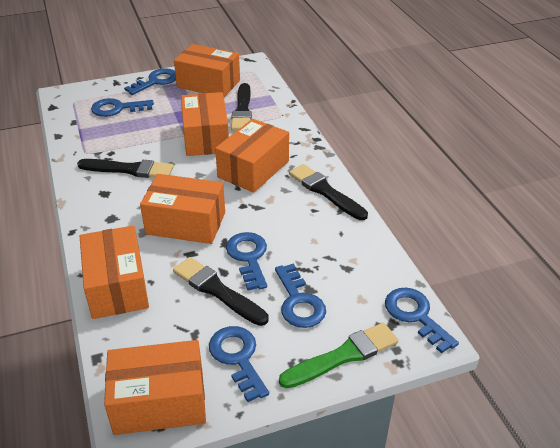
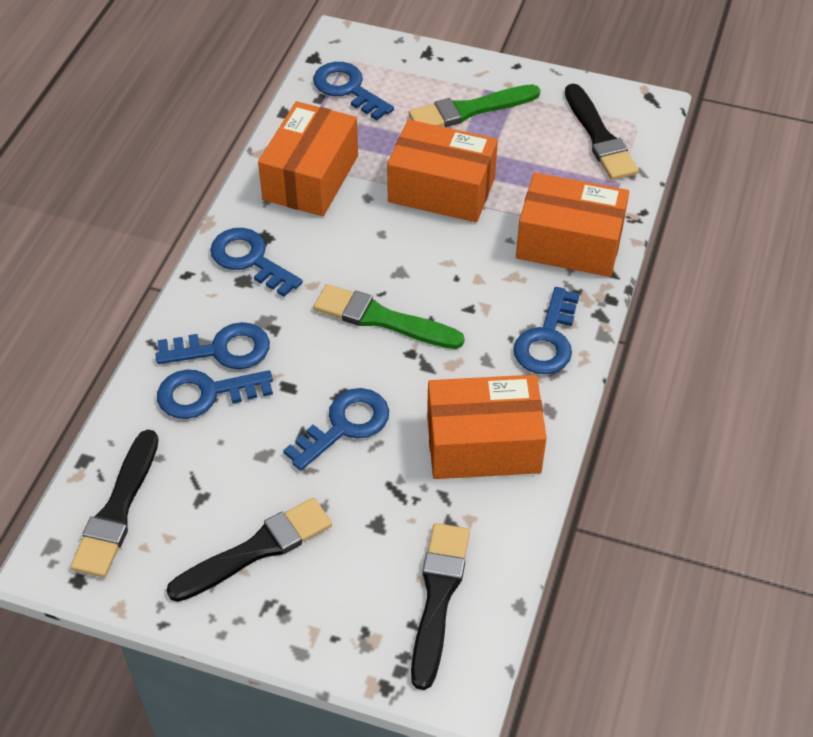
green brush: 1 -> 2
orange box: 6 -> 4

